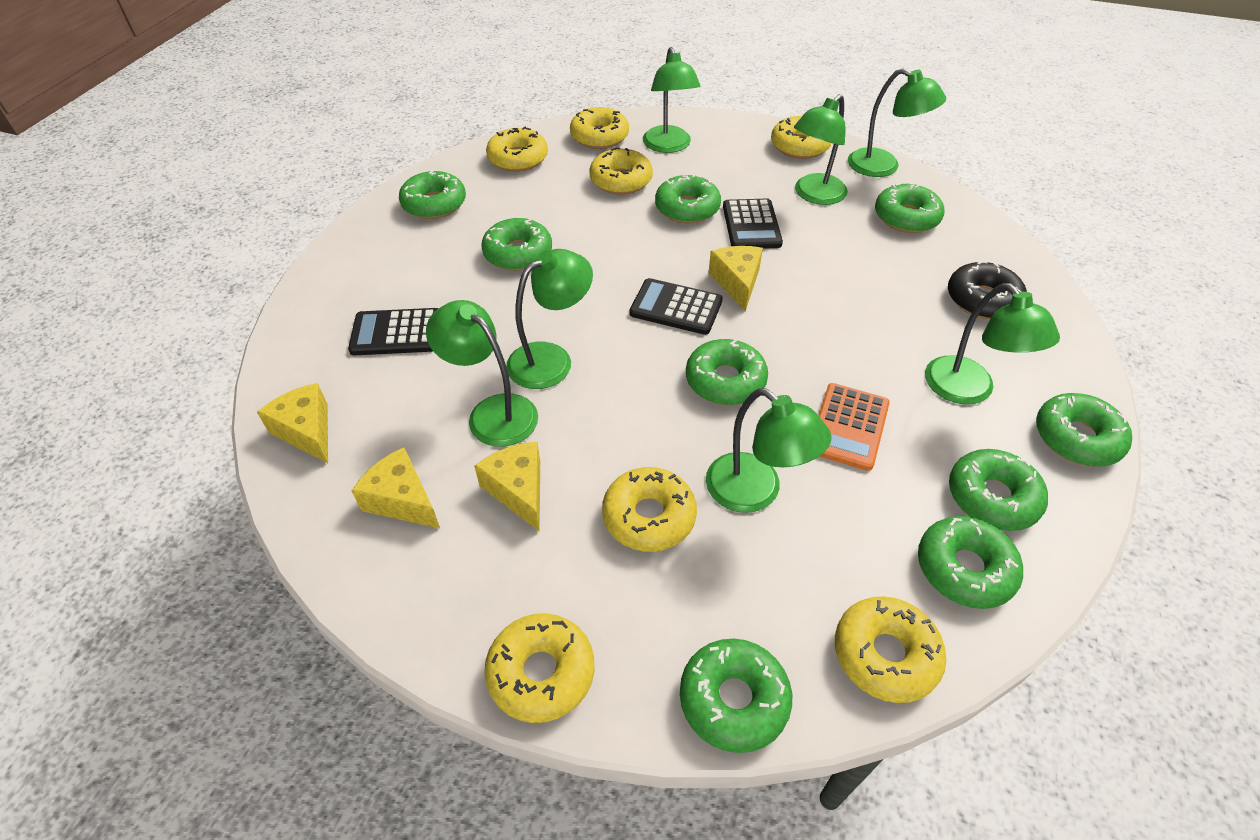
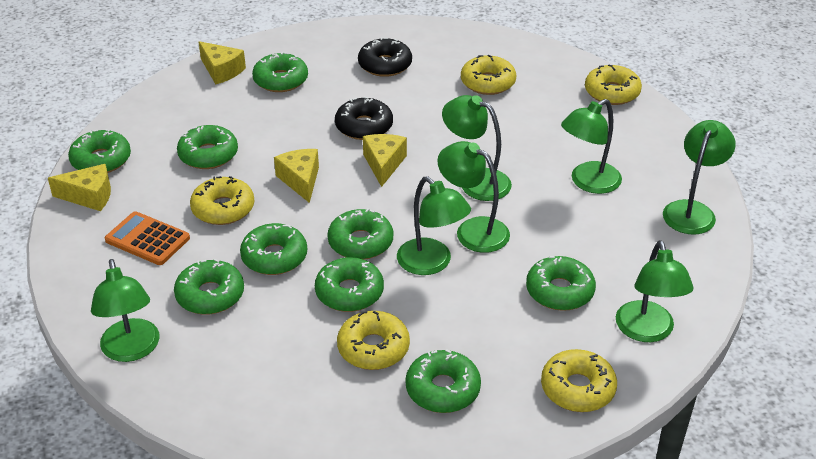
black calculator: 3 -> 0
black donut: 1 -> 2
yellow donut: 7 -> 5

